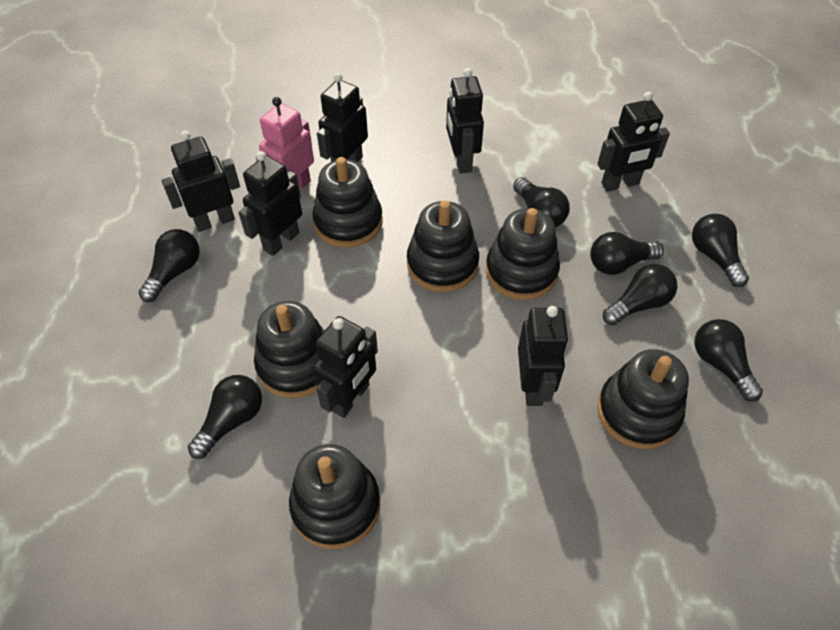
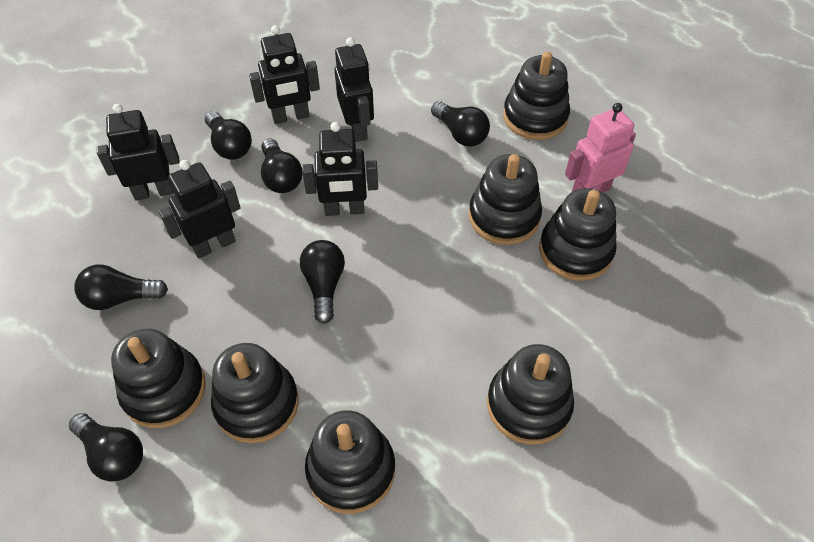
black light bulb: 7 -> 6
black robot: 7 -> 5
black stacking toy: 6 -> 7

